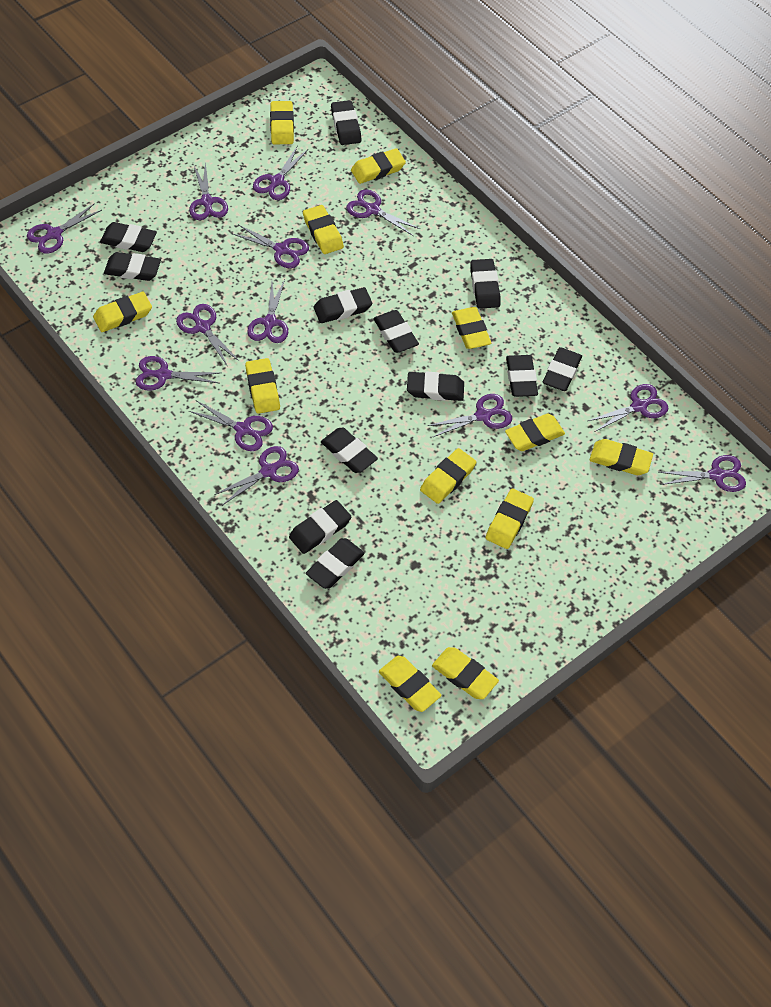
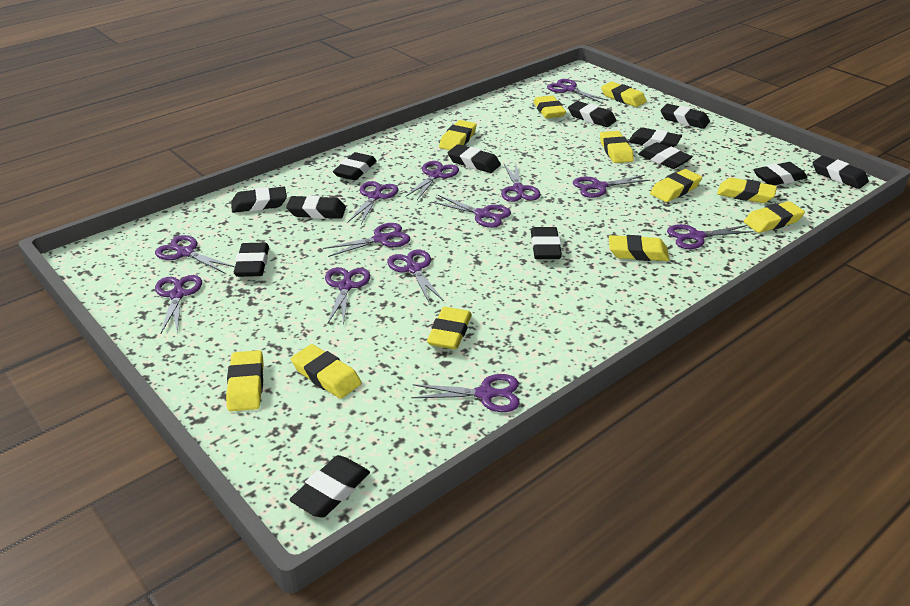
black eraser: 12 -> 13
yellow eraser: 12 -> 11

